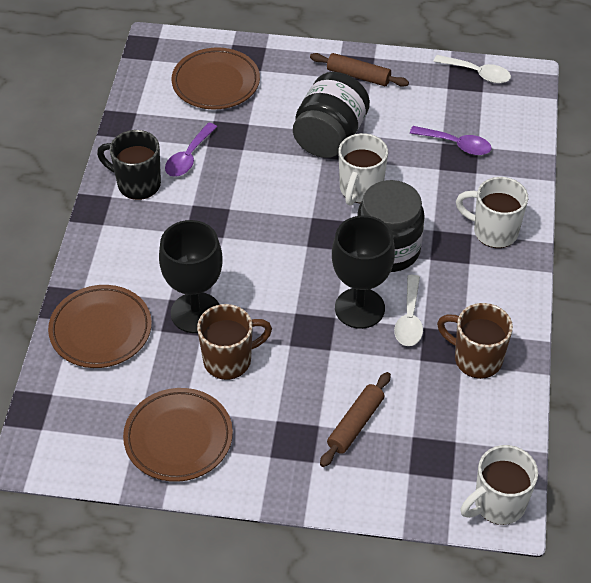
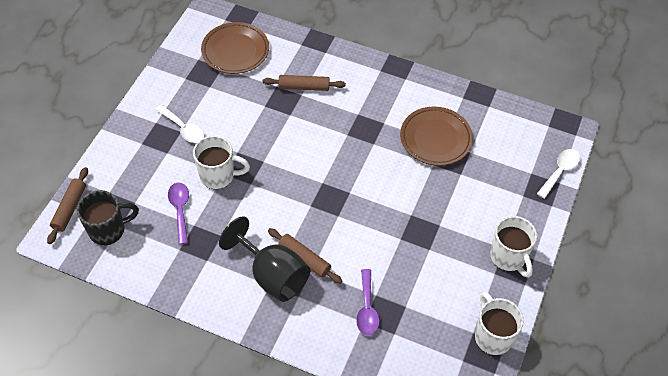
black goblet: 2 -> 1
black jar: 2 -> 0
brown mug: 2 -> 0
brown plate: 3 -> 2
brown rolling pin: 2 -> 3

